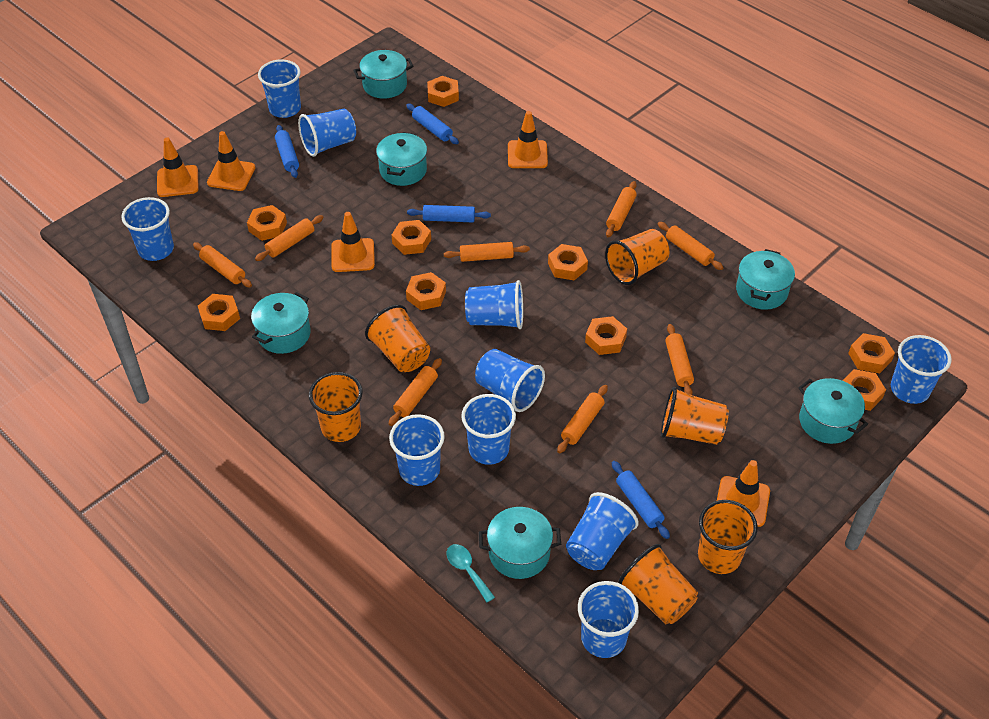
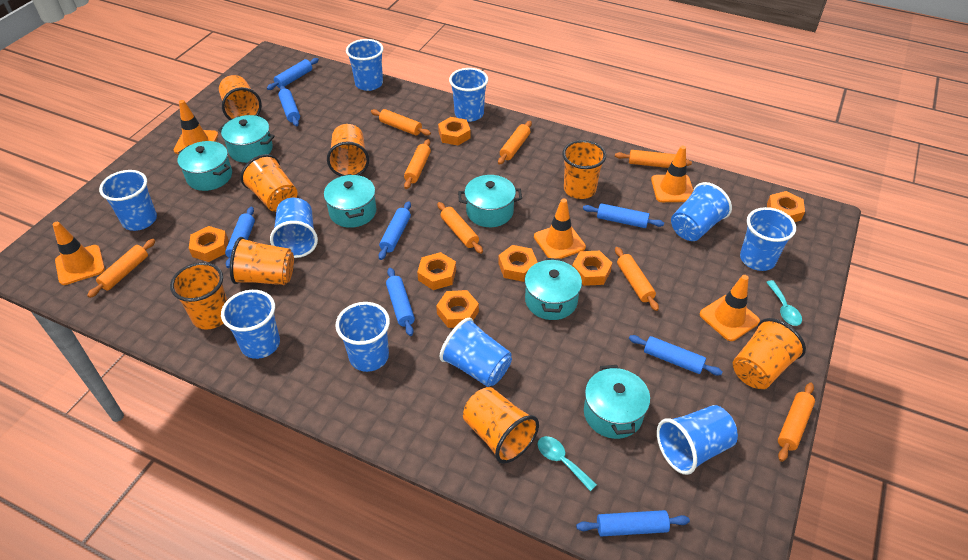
blue rolling pin: 4 -> 8
orange cup: 6 -> 8
orange nut: 9 -> 7
turquoise spoon: 1 -> 2

